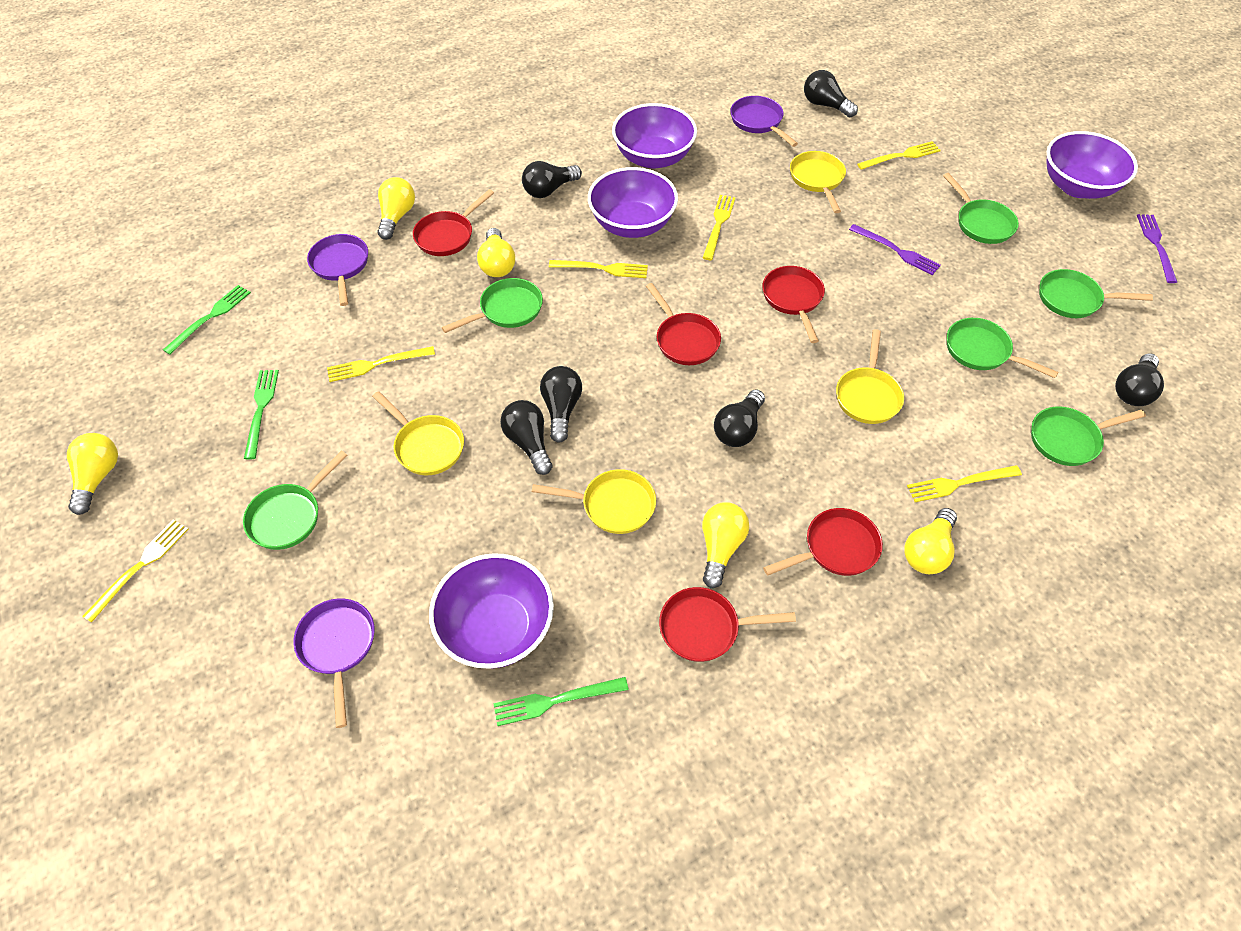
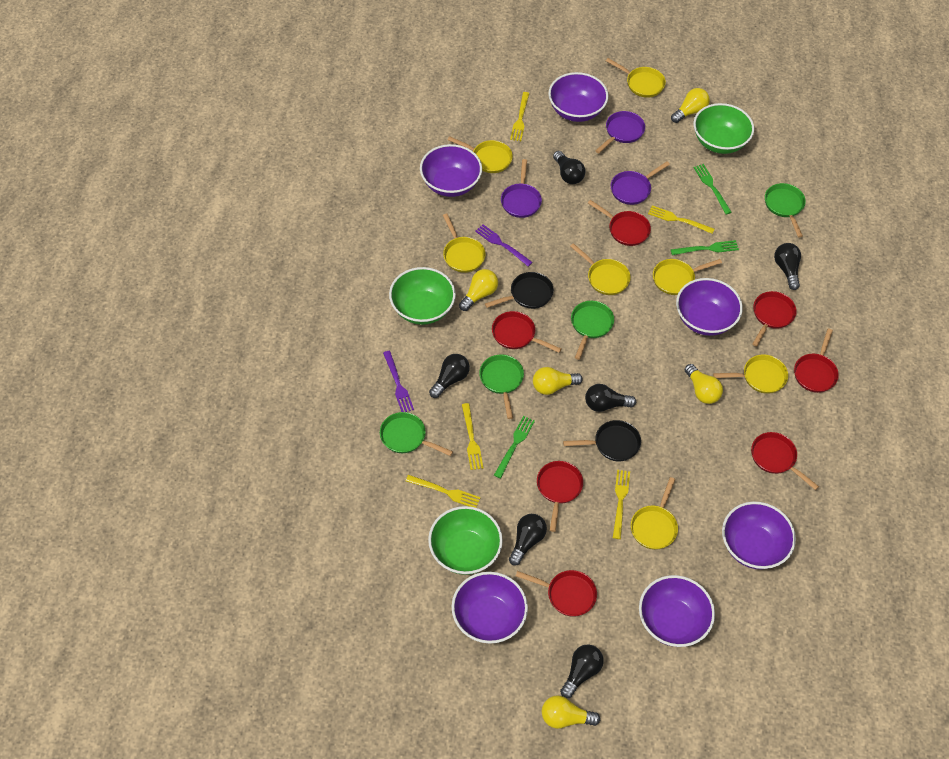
black pan: 0 -> 2
green bowl: 0 -> 3
green pan: 6 -> 4
purple bowl: 4 -> 6
red pan: 5 -> 7
yellow fork: 6 -> 5
yellow pan: 4 -> 7

